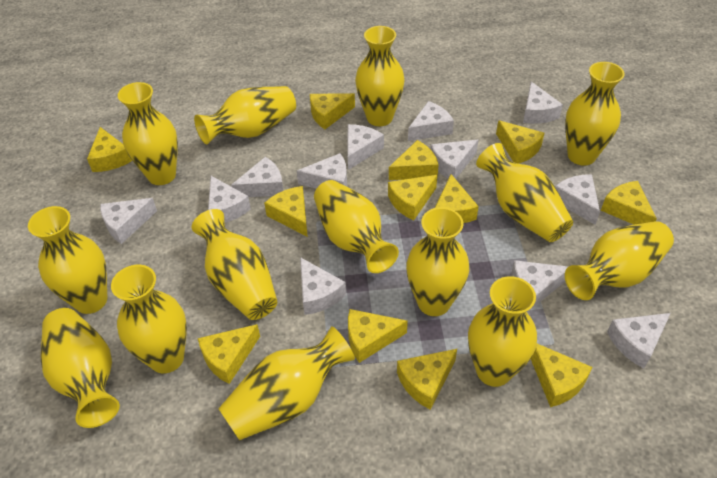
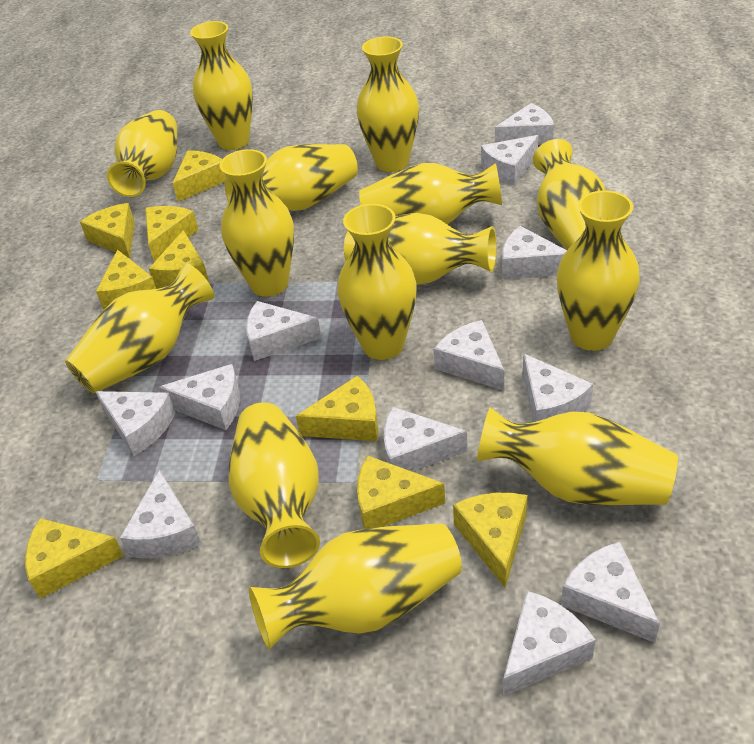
yellow cheese: 12 -> 9

